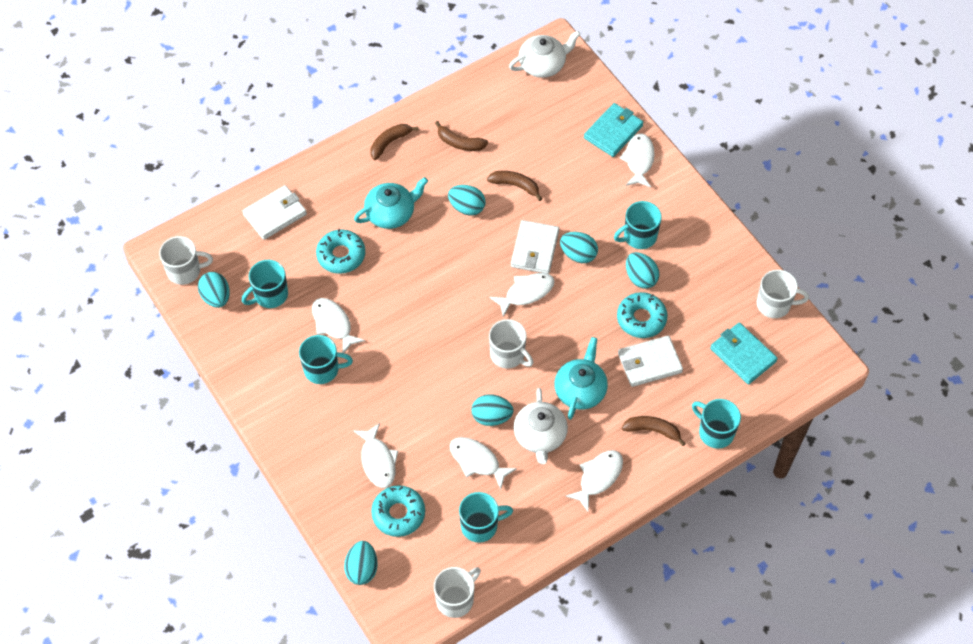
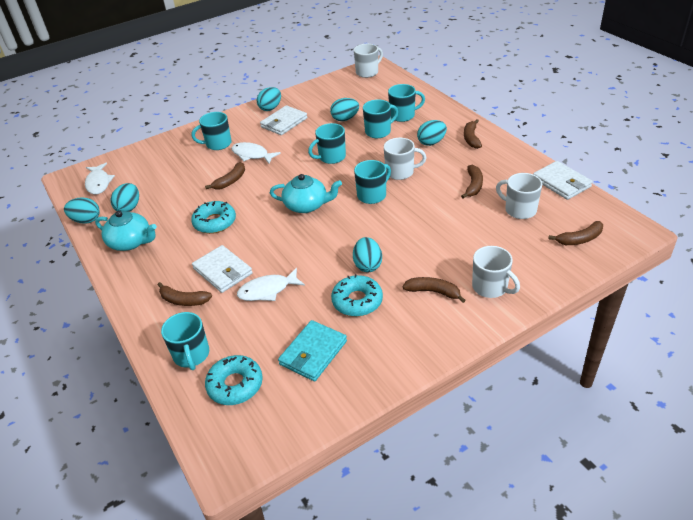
brown banana: 4 -> 6
turquoise mug: 5 -> 6
turquoise wallet: 2 -> 1
white fish: 6 -> 3
white teapot: 2 -> 0

